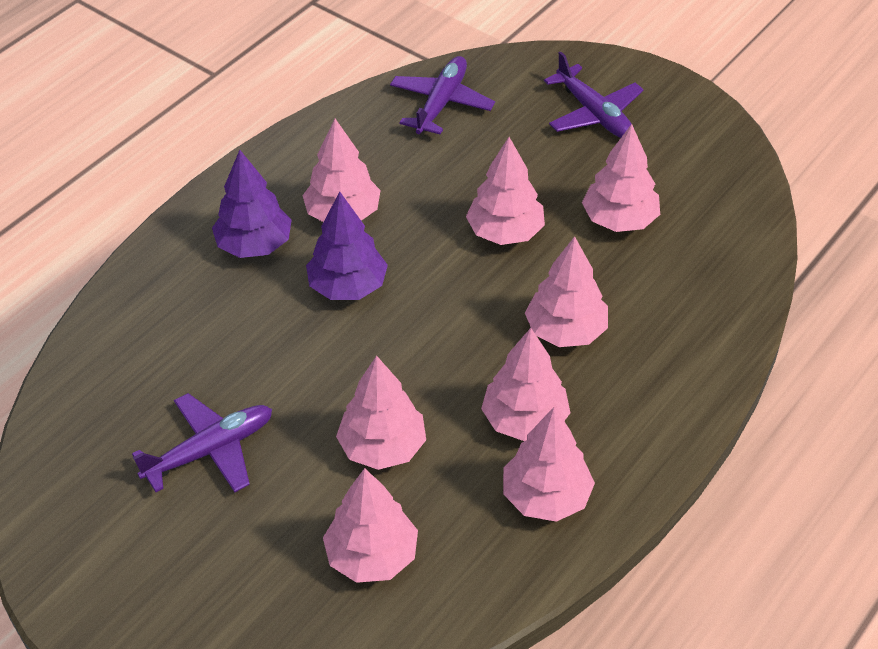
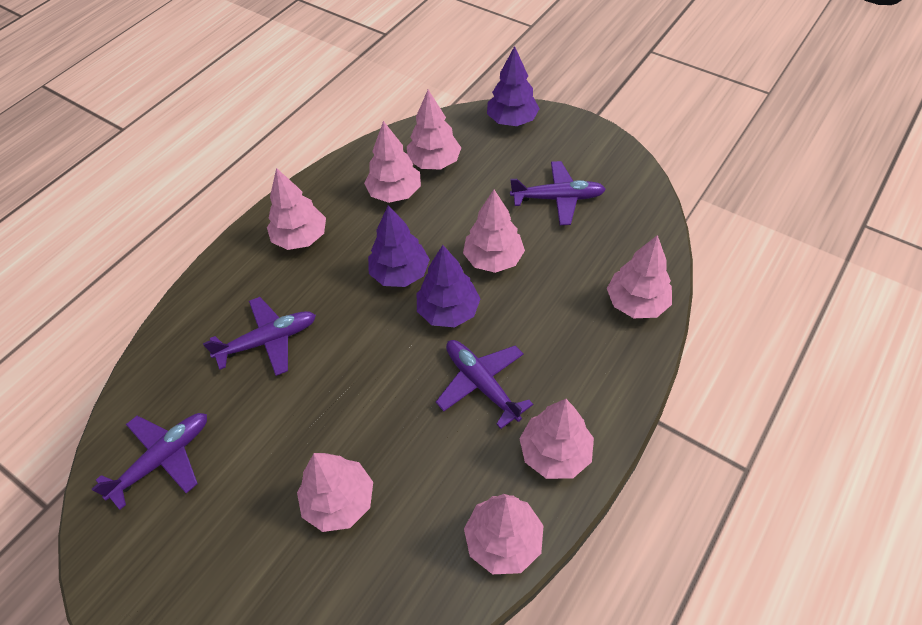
purple plane: 3 -> 4
purple tree: 2 -> 3

